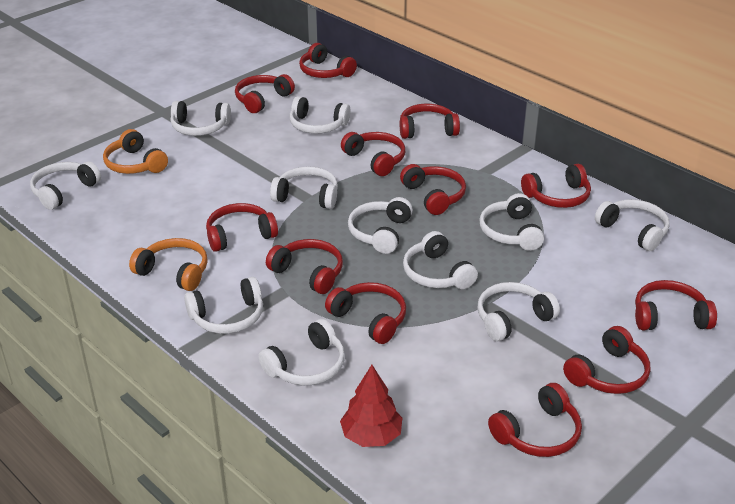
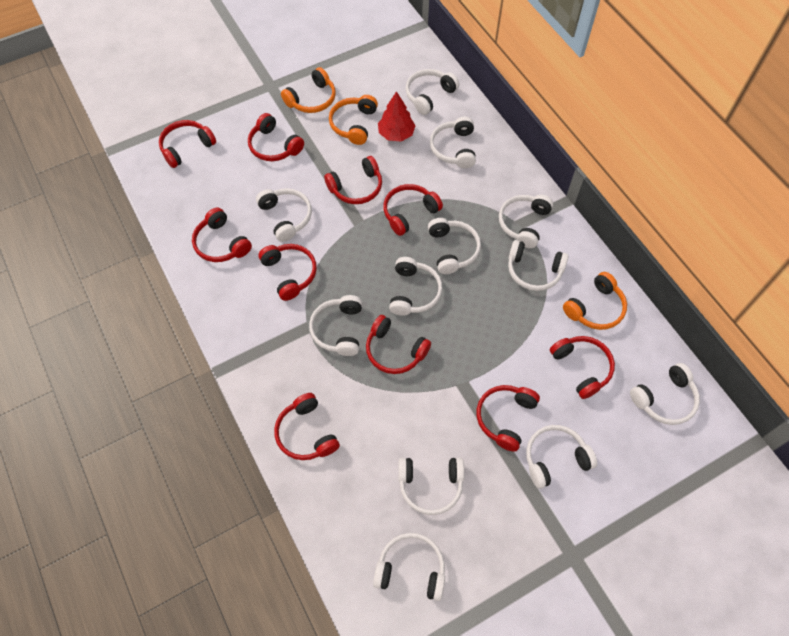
orange headphones: 2 -> 3
red headphones: 12 -> 10
white headphones: 11 -> 12

